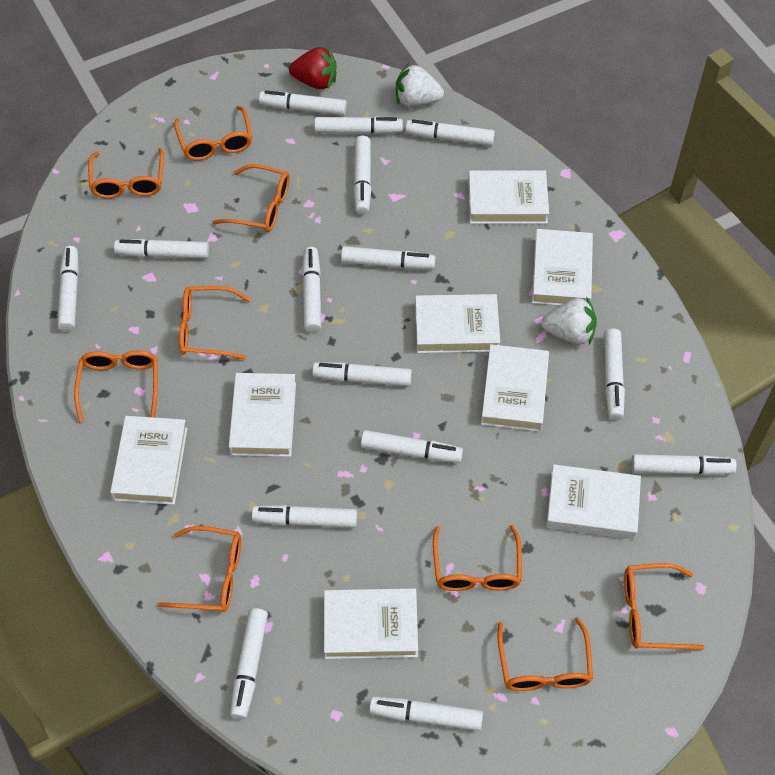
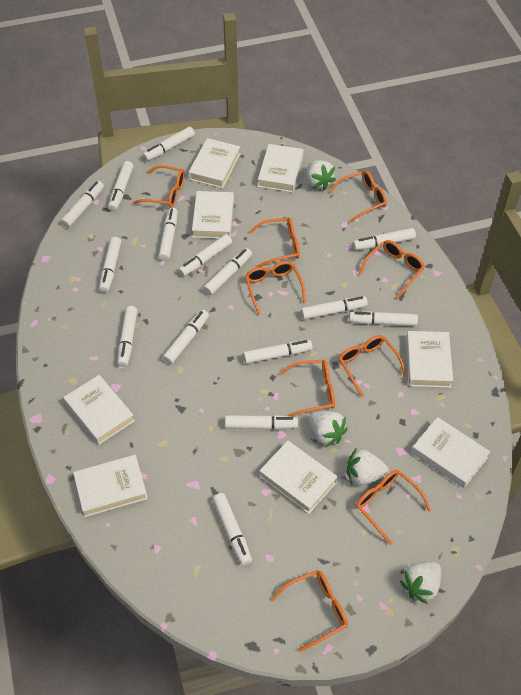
red strawberry: 1 -> 0
white strawberry: 2 -> 4

